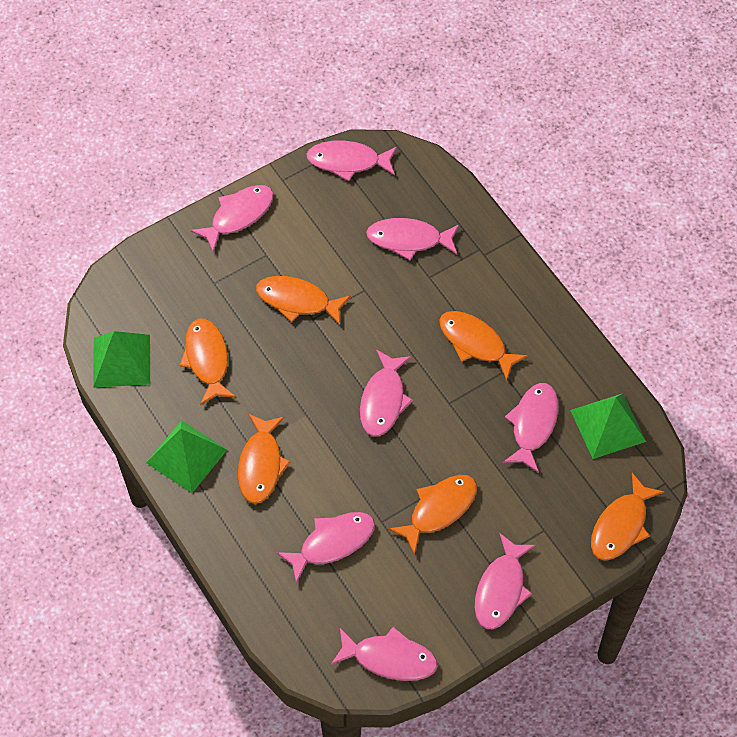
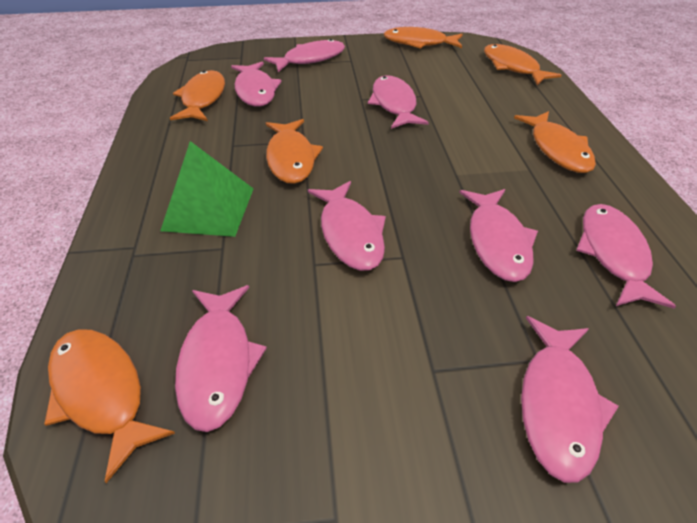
green pyramid: 3 -> 1

